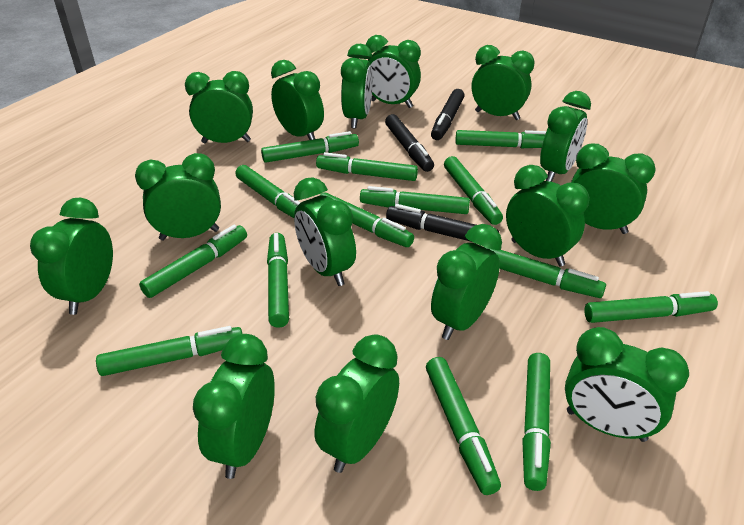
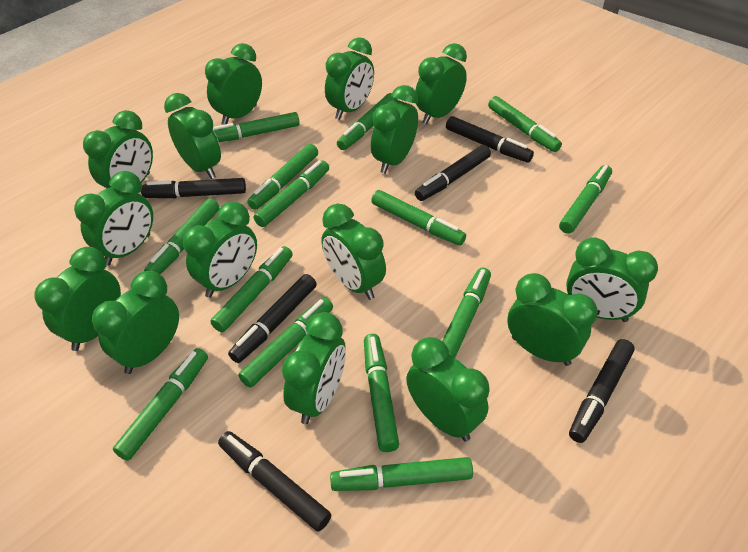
black marker: 3 -> 6

